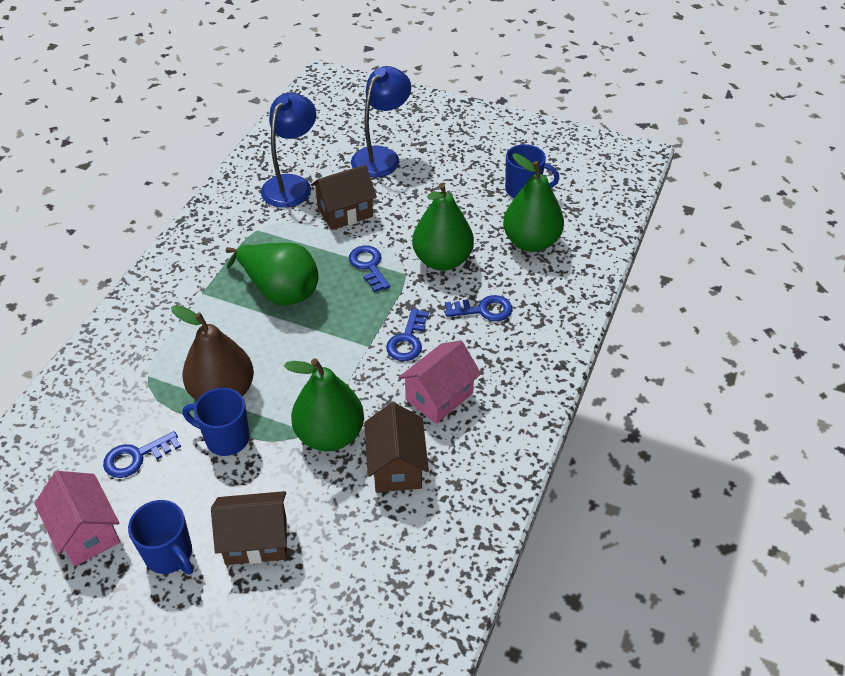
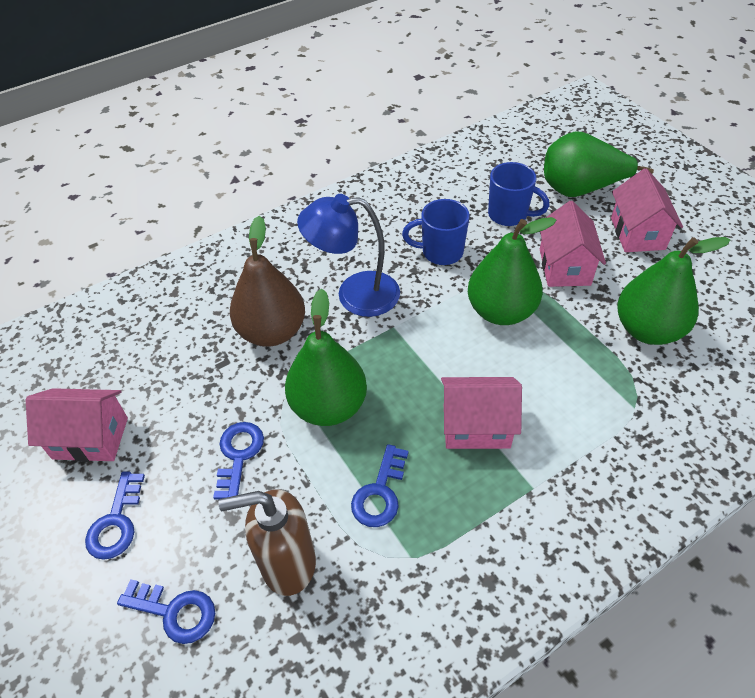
blue lamp: 2 -> 1
blue mug: 3 -> 2
brown house: 3 -> 0
brown soap dispenser: 0 -> 1
pink house: 2 -> 4

